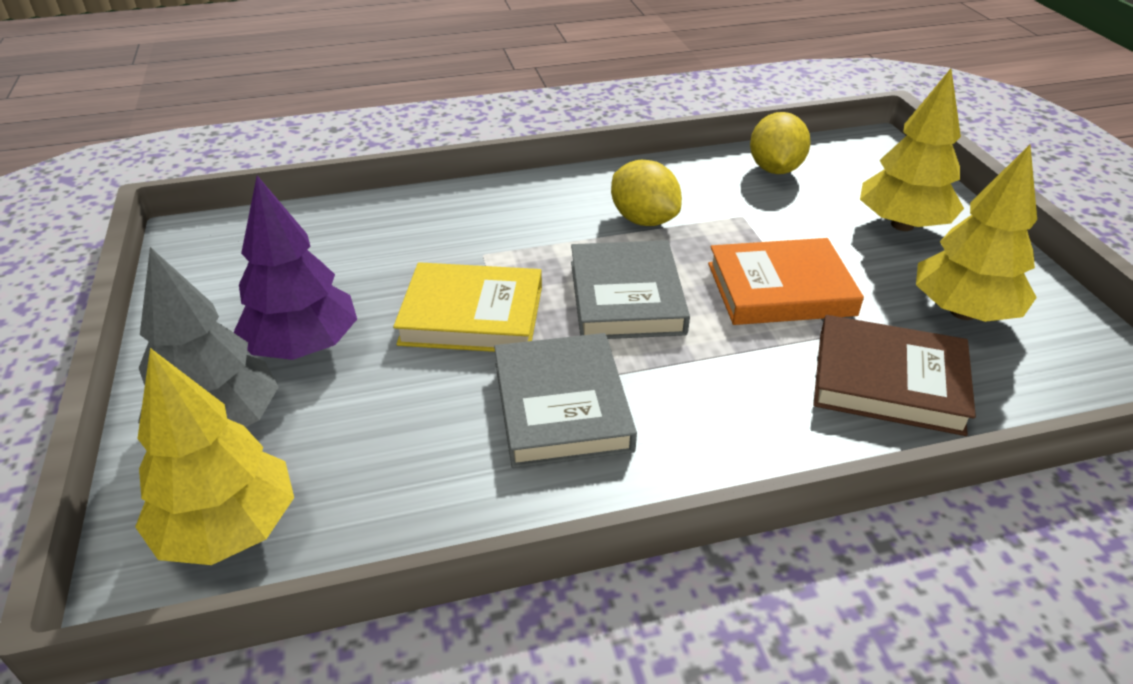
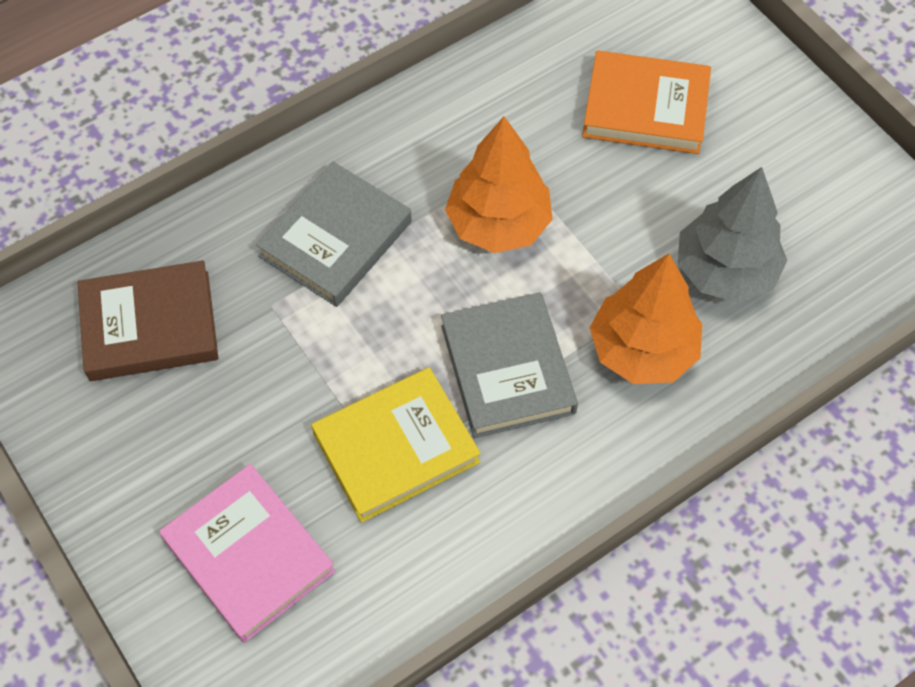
orange tree: 0 -> 2
pink book: 0 -> 1
purple tree: 1 -> 0
yellow lemon: 2 -> 0
yellow tree: 3 -> 0

